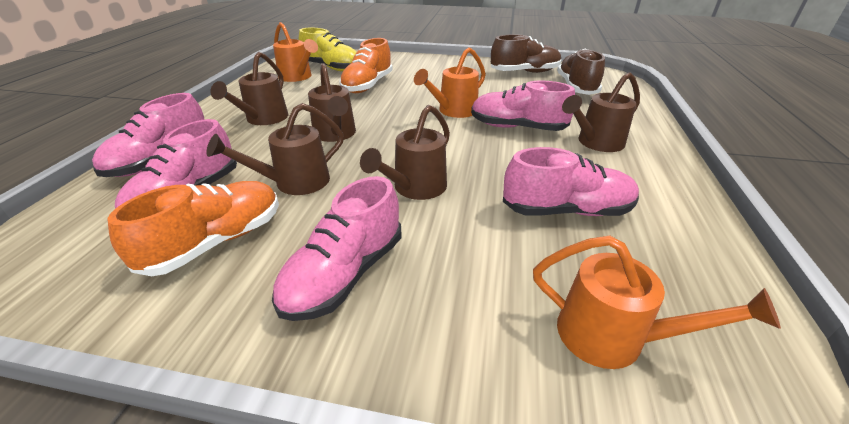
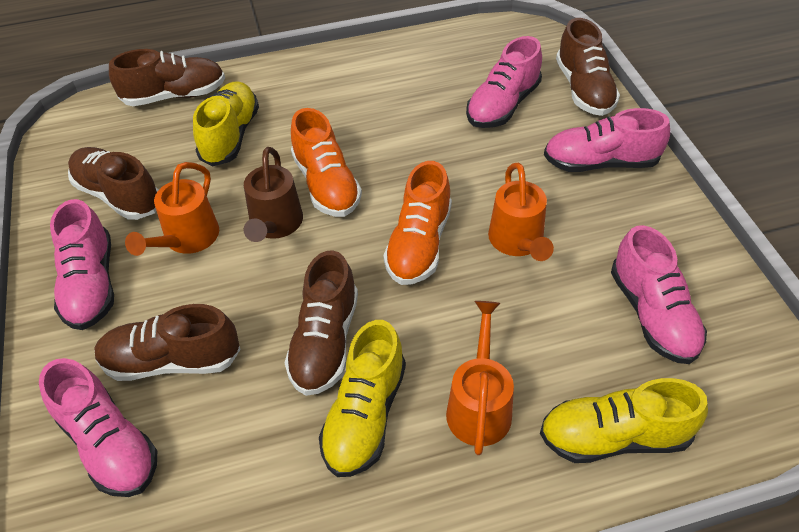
brown shoe: 2 -> 5
brown watering can: 5 -> 1
yellow shoe: 1 -> 3

